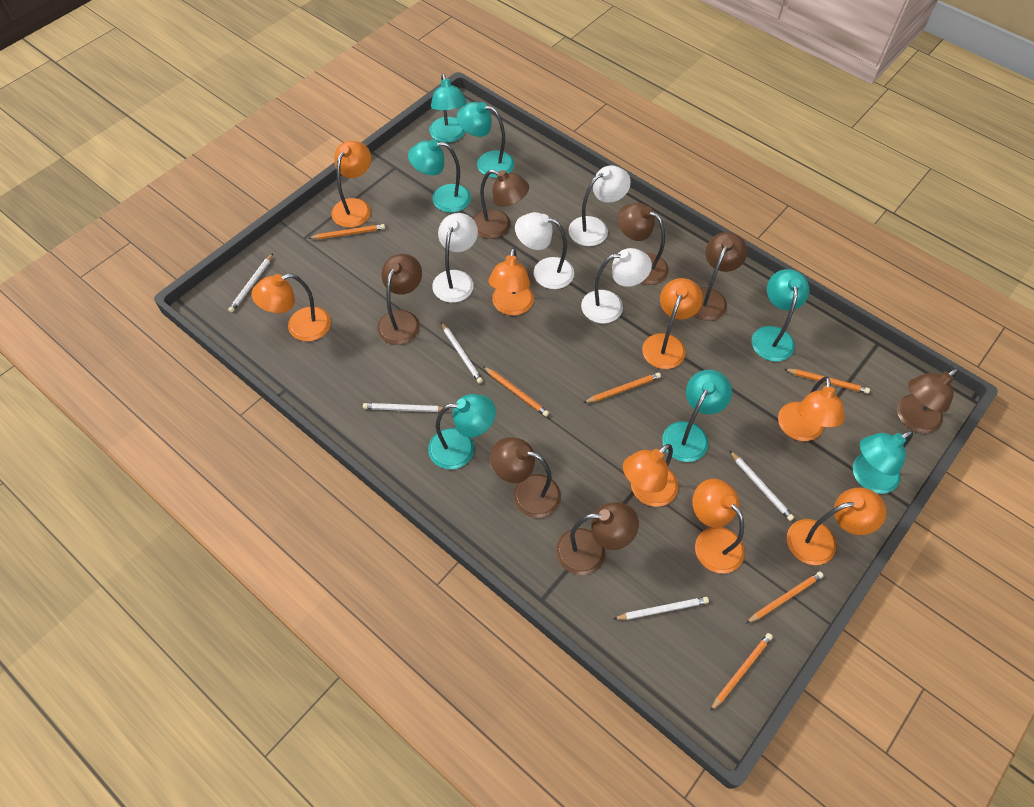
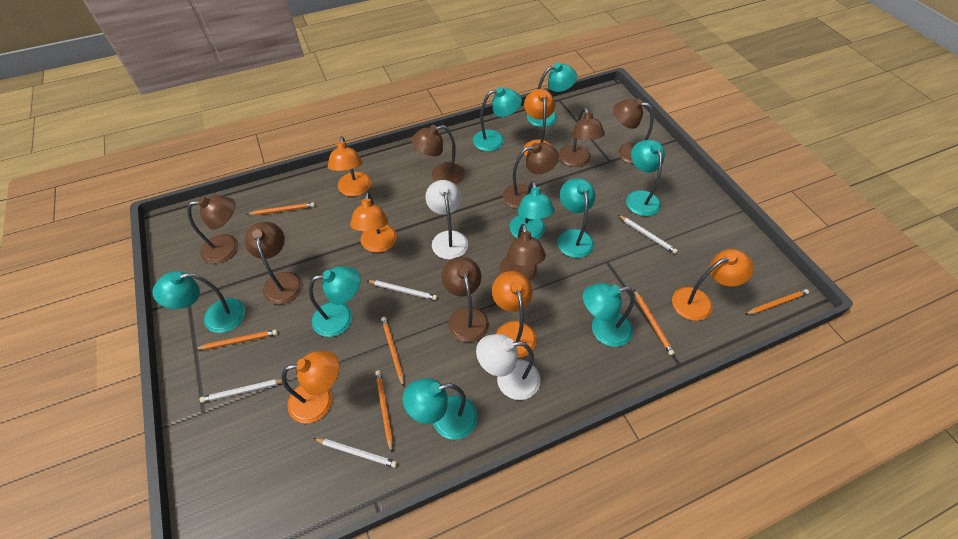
brown lamp: 7 -> 8
orange lamp: 8 -> 6
turquoise lamp: 7 -> 9
white lamp: 4 -> 2
white pencil: 5 -> 4

